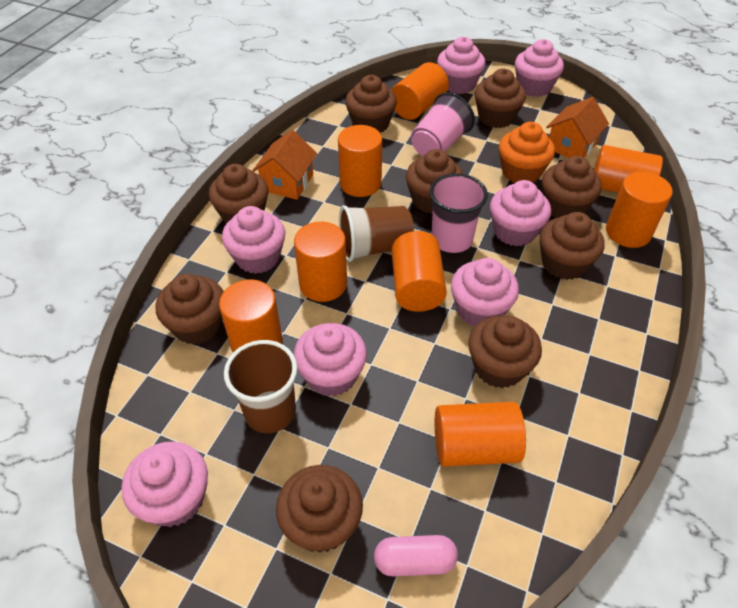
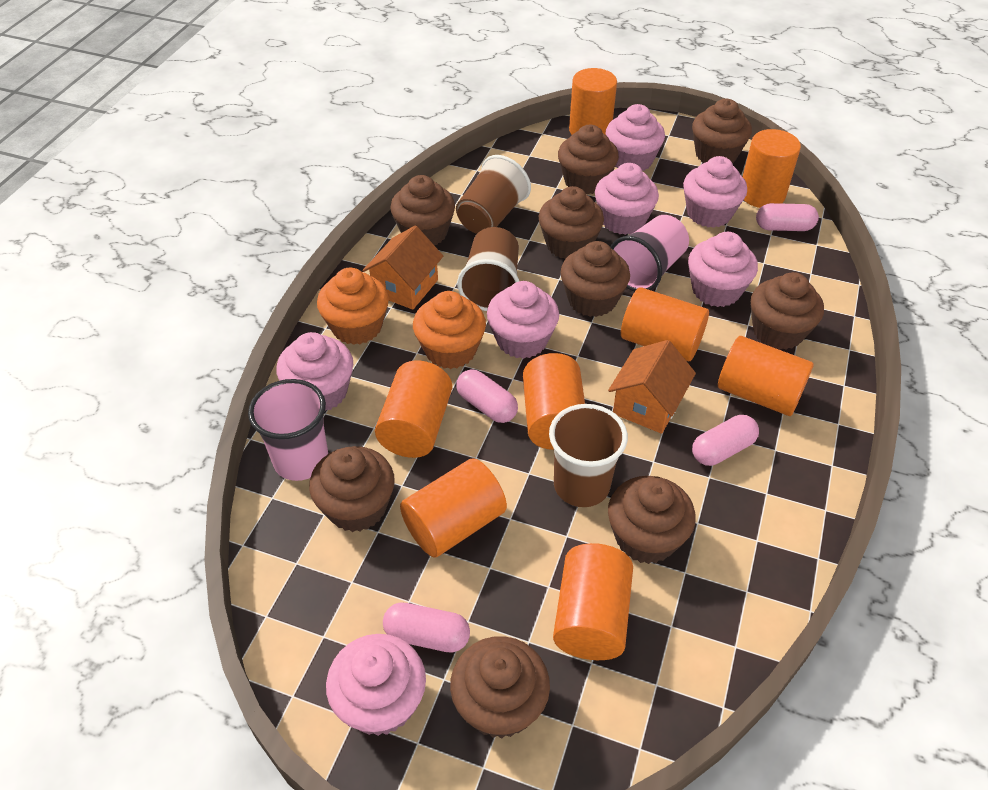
brown cup: 2 -> 3
orange cupcake: 1 -> 2
pink capsule: 1 -> 4

